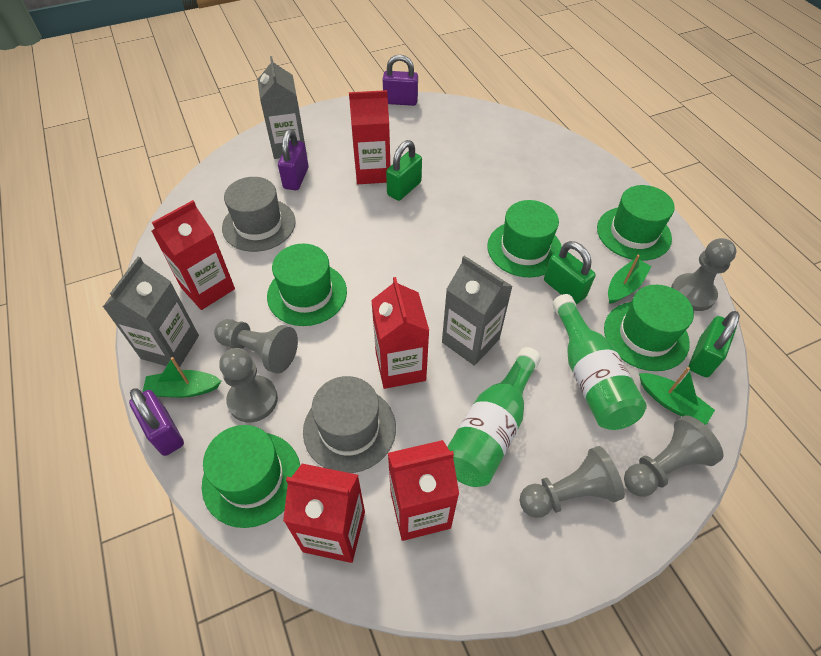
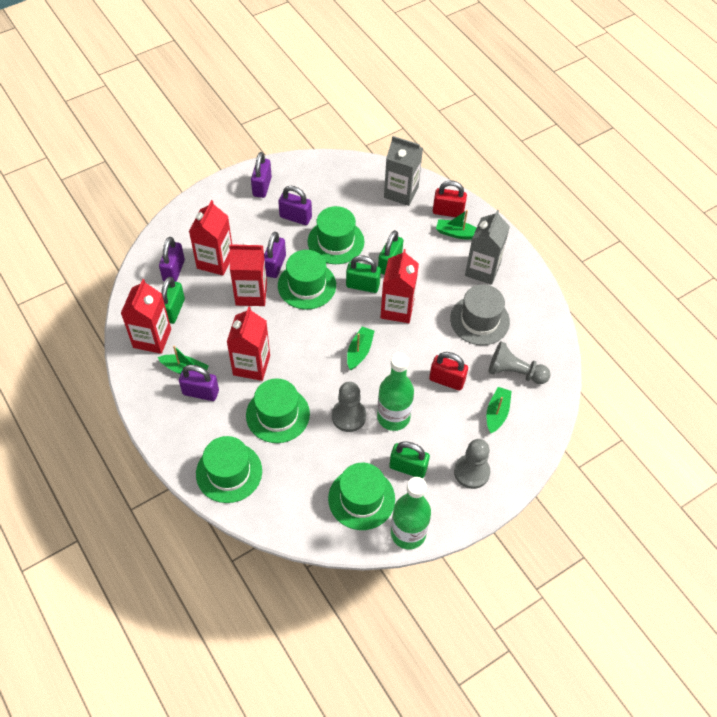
green boat: 3 -> 4
green padlock: 3 -> 4
grey carton: 3 -> 2
grey hat: 2 -> 1
grey pawn: 5 -> 3
purple padlock: 3 -> 5
red padlock: 0 -> 2

